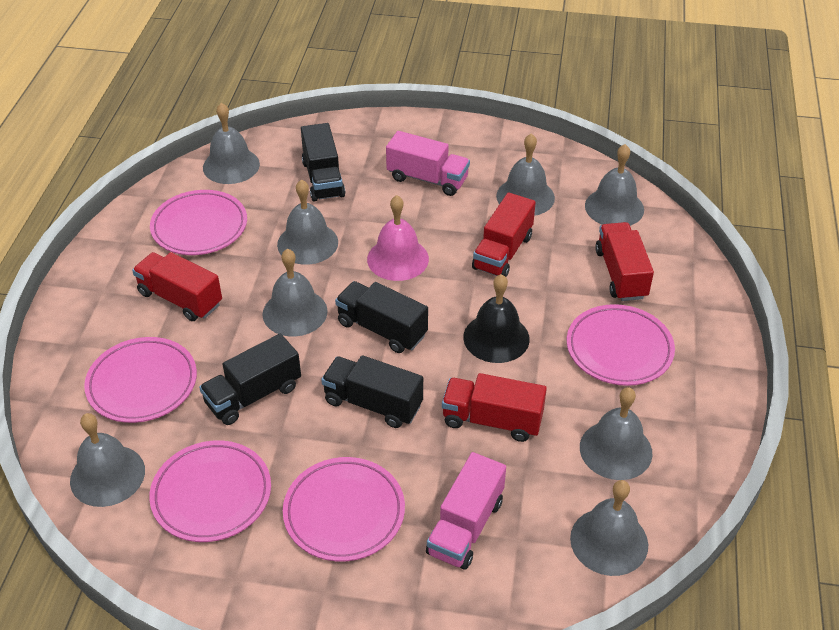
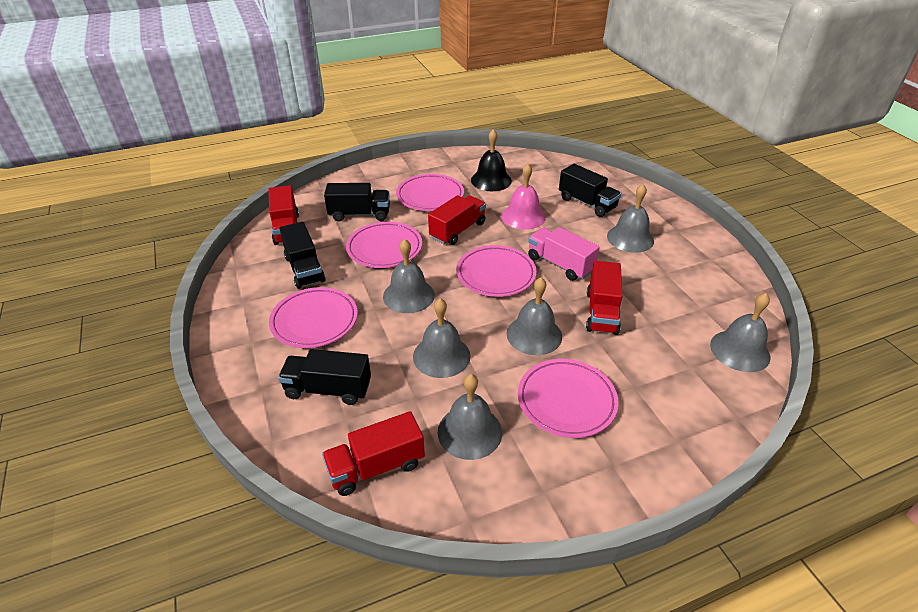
grey bell: 8 -> 6
pink truck: 2 -> 1

